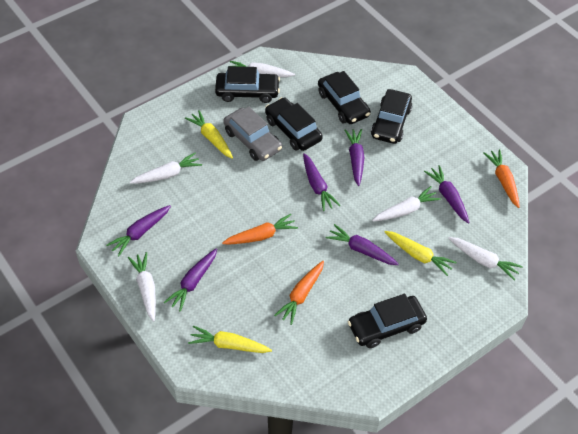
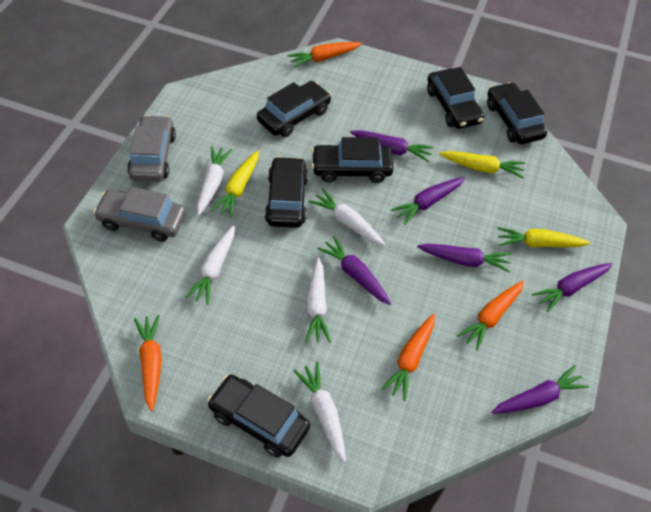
black car: 5 -> 6
grey car: 1 -> 2
orange carrot: 3 -> 4

